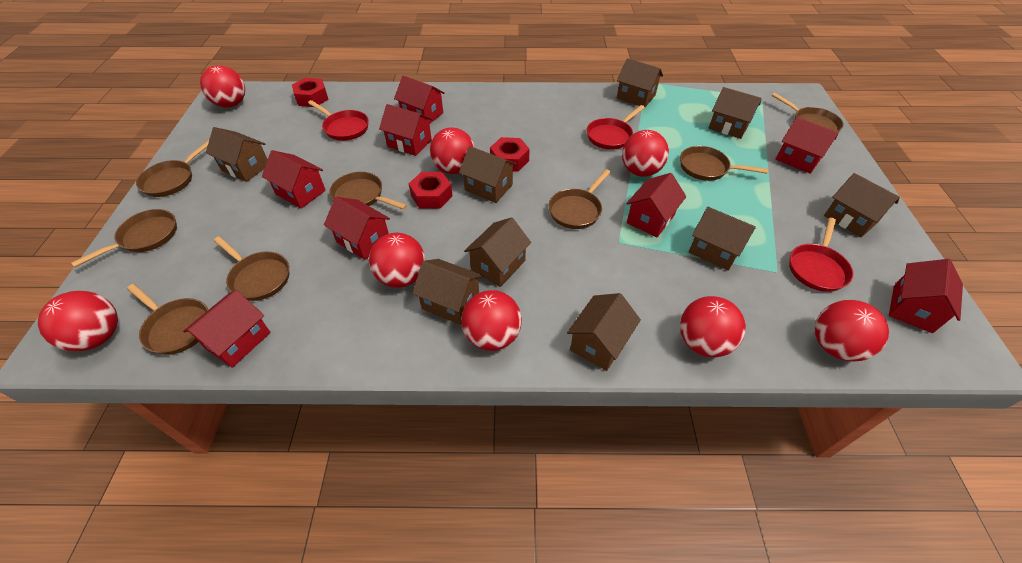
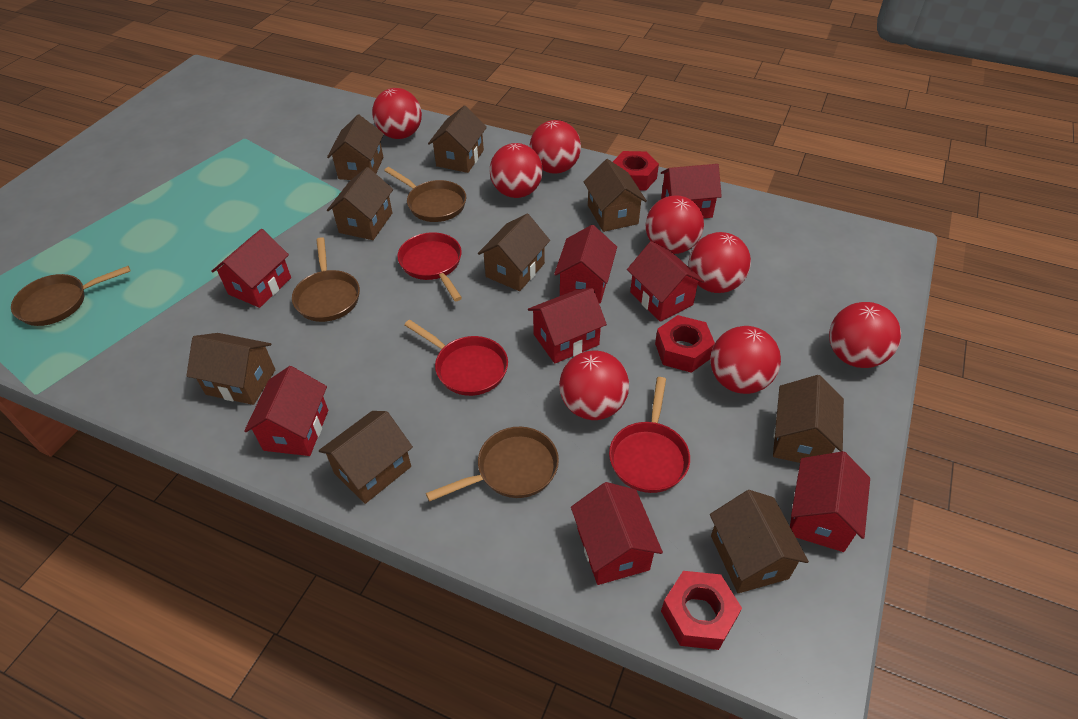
brown pan: 8 -> 4

